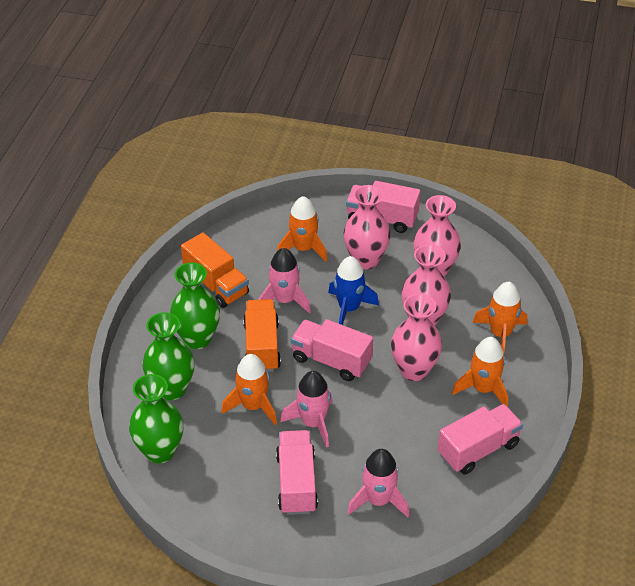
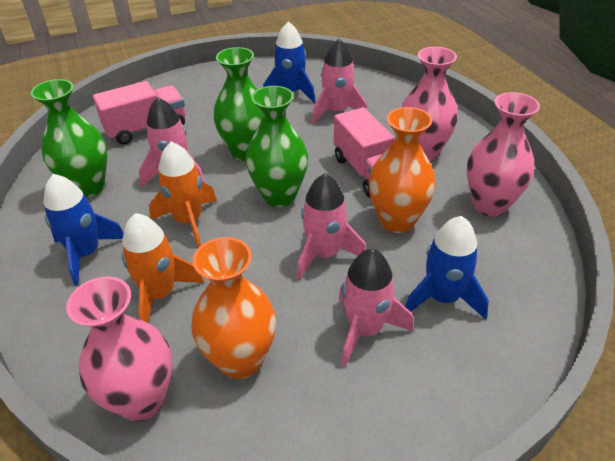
blue rocket: 1 -> 3
orange rocket: 4 -> 2
orange truck: 2 -> 0
orange vase: 0 -> 2
pink rocket: 3 -> 4
pink truck: 4 -> 2
pink vase: 4 -> 3

